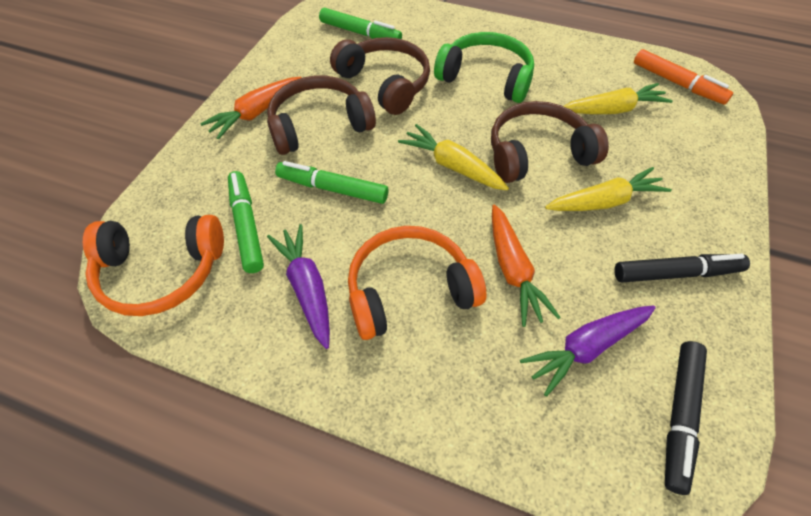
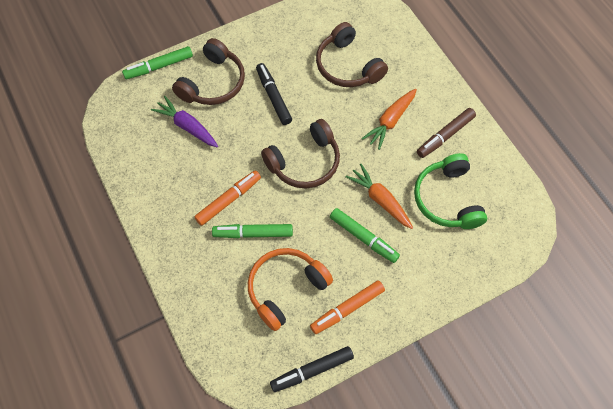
brown marker: 0 -> 1
orange headphones: 2 -> 1
orange marker: 1 -> 2
purple carrot: 2 -> 1
yellow carrot: 3 -> 0

